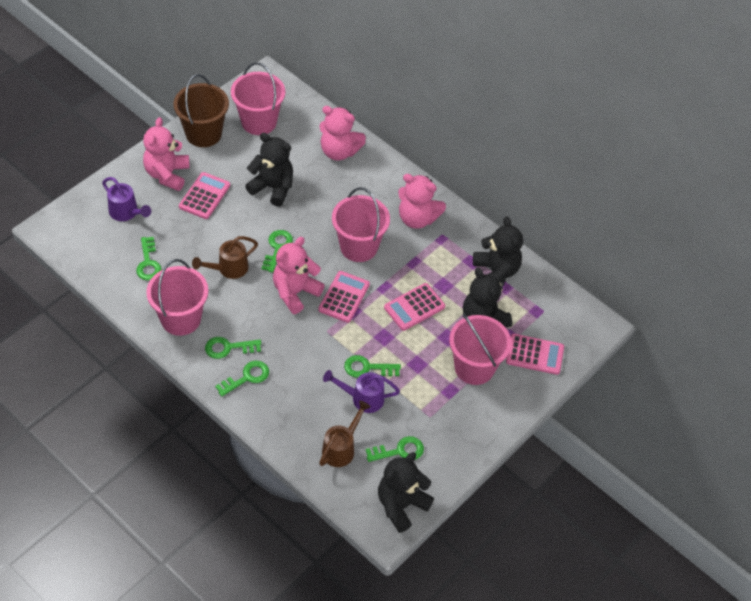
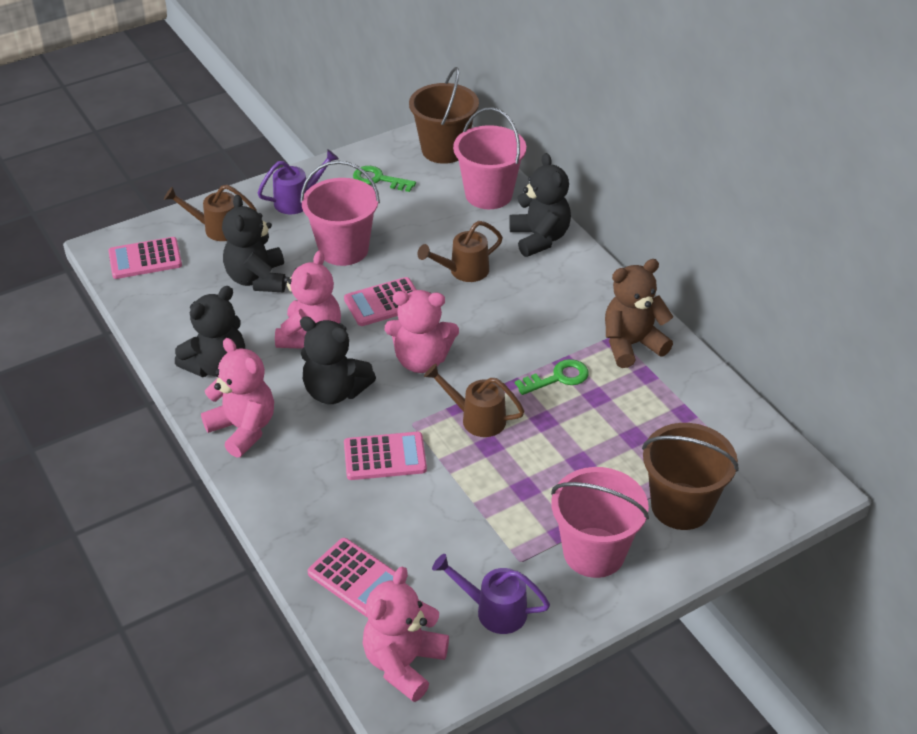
brown bucket: 1 -> 2
brown teddy bear: 0 -> 1
brown watering can: 2 -> 3
green key: 6 -> 2
pink bucket: 4 -> 3

